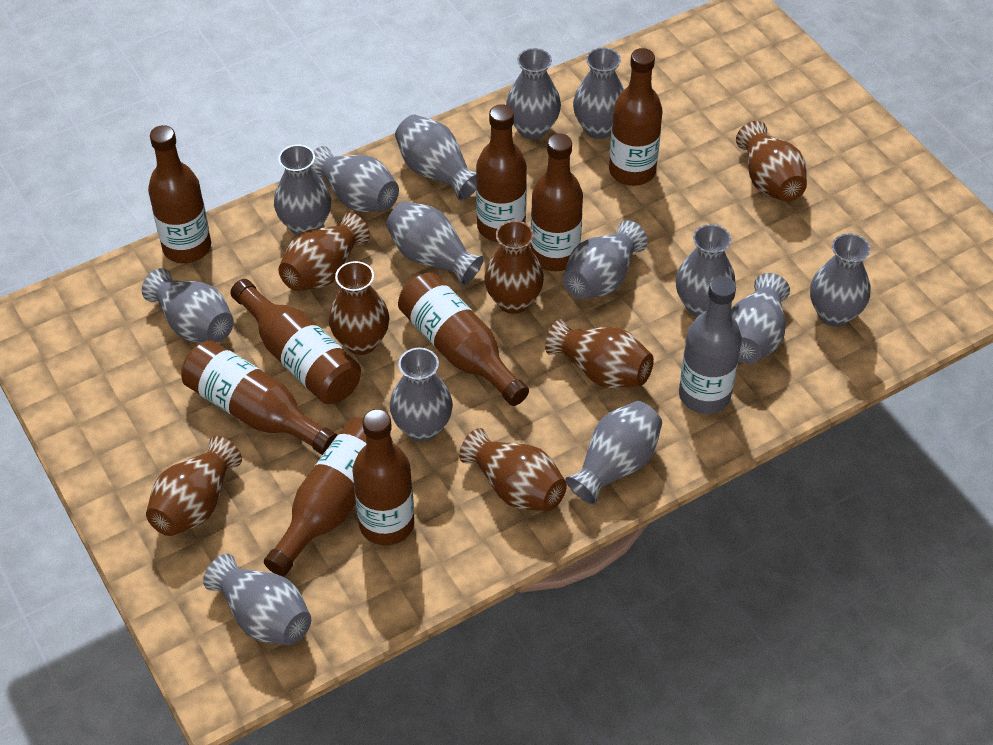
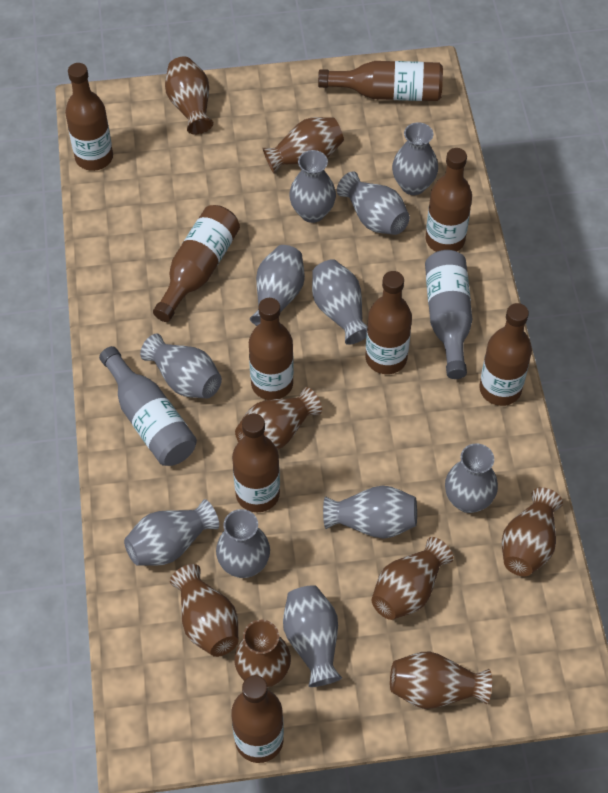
brown vase: 7 -> 8
grey bottle: 1 -> 2
grey vase: 14 -> 11

